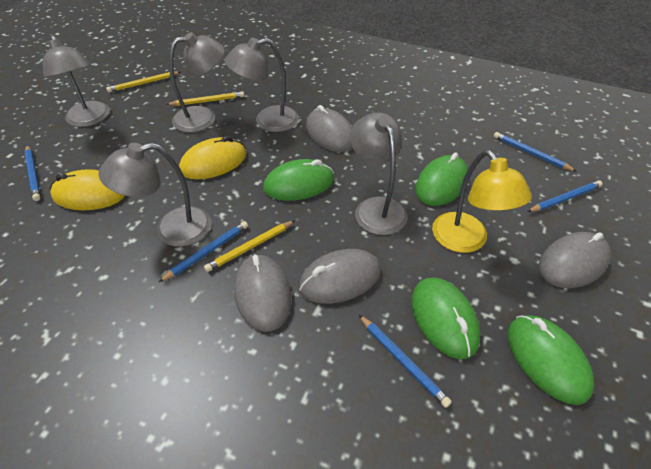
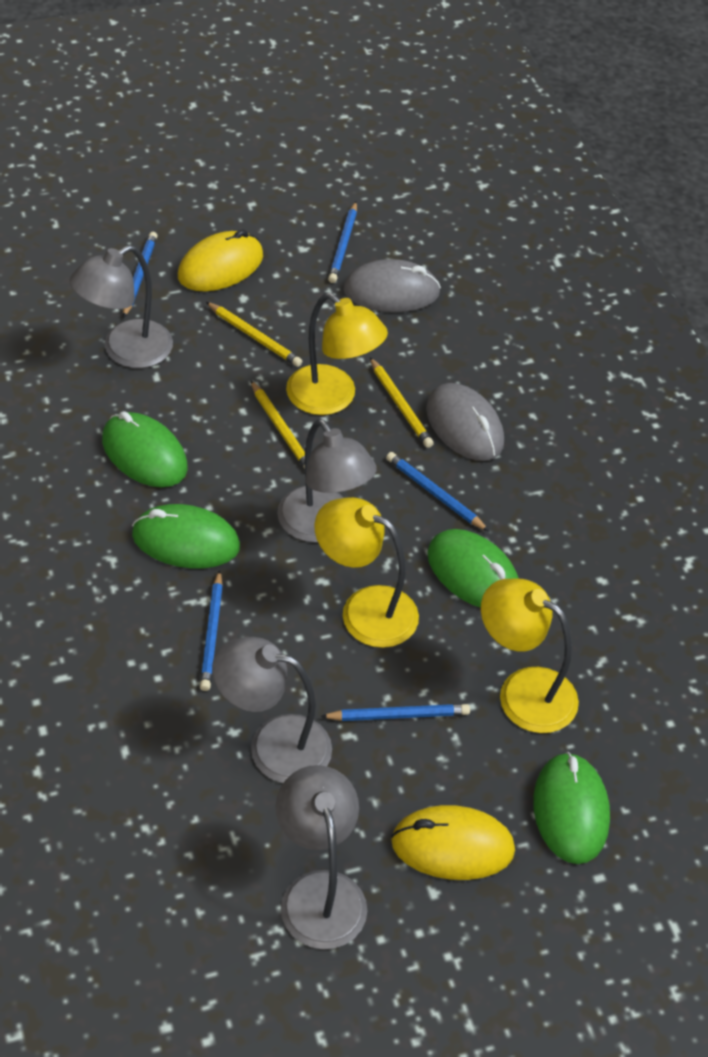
grey lamp: 5 -> 4
grey mouse: 4 -> 2
yellow lamp: 1 -> 3

